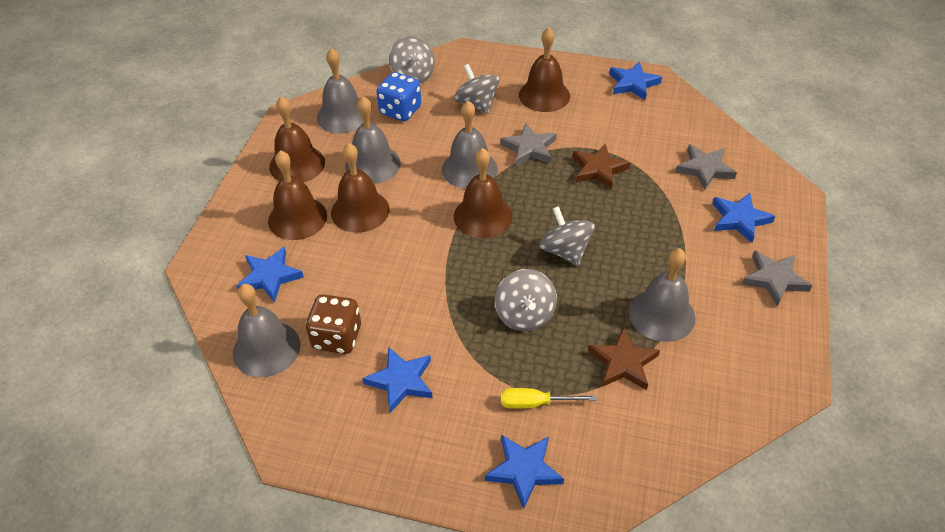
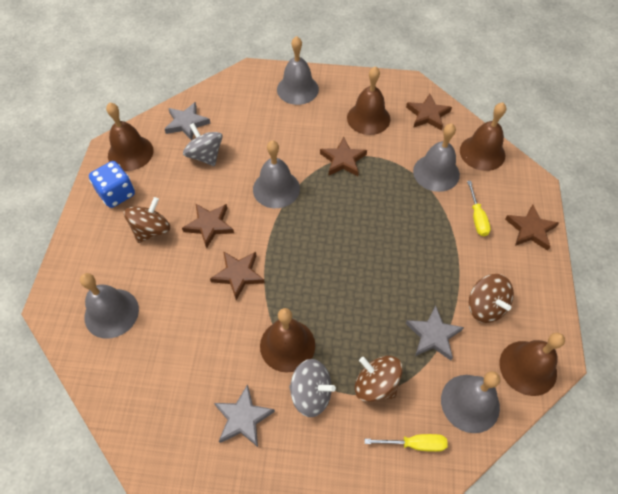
blue star: 5 -> 0
brown dice: 1 -> 0
brown spinning top: 0 -> 3
brown star: 2 -> 5
grey spinning top: 4 -> 2
yellow screwdriver: 1 -> 2

